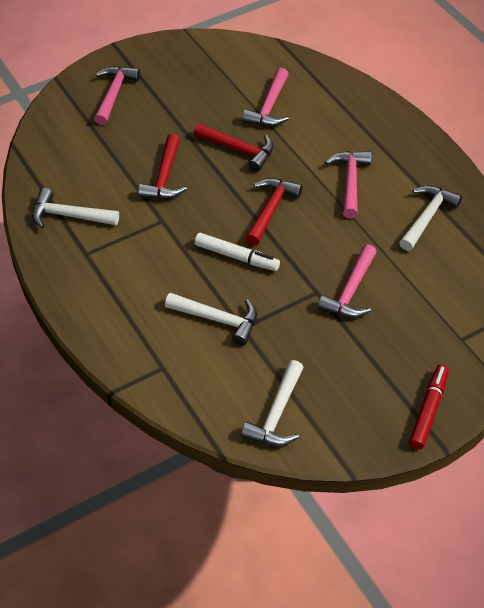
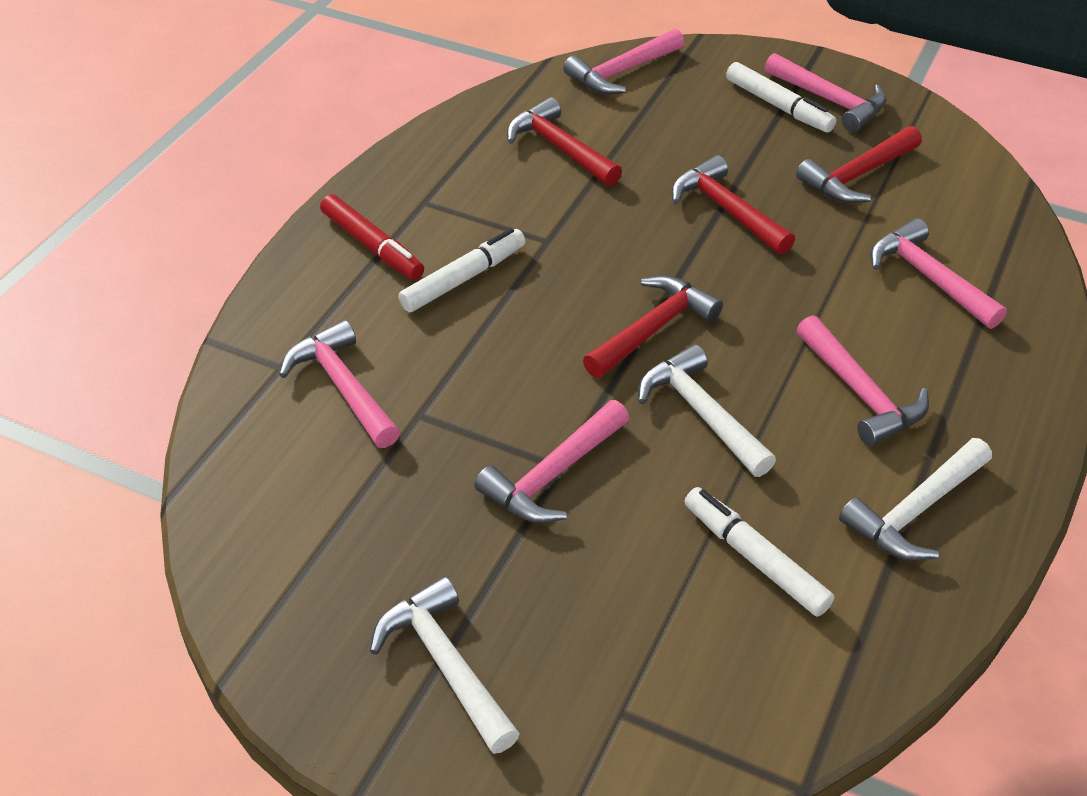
pink hammer: 4 -> 6
red hammer: 3 -> 4
white hammer: 4 -> 3
white marker: 1 -> 3

